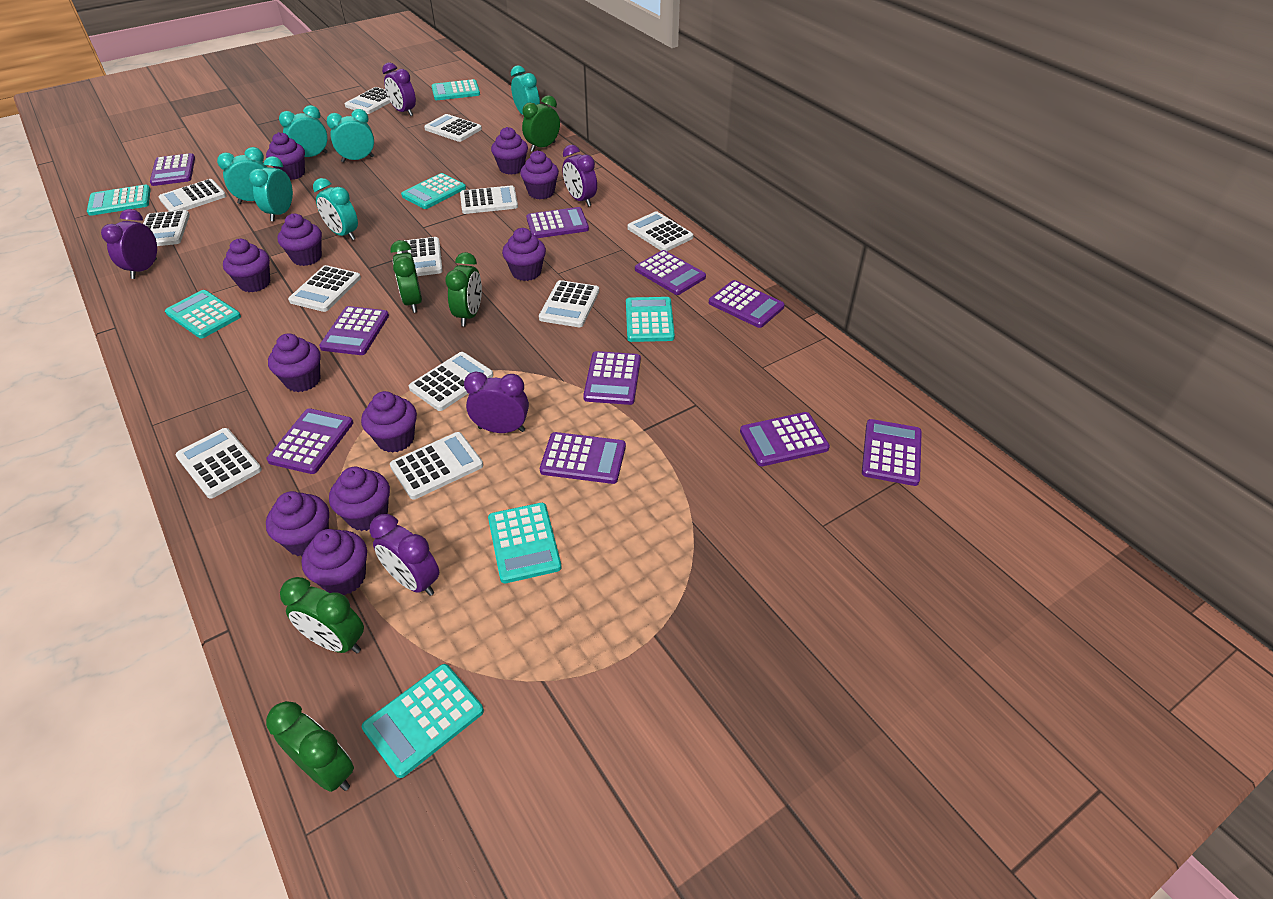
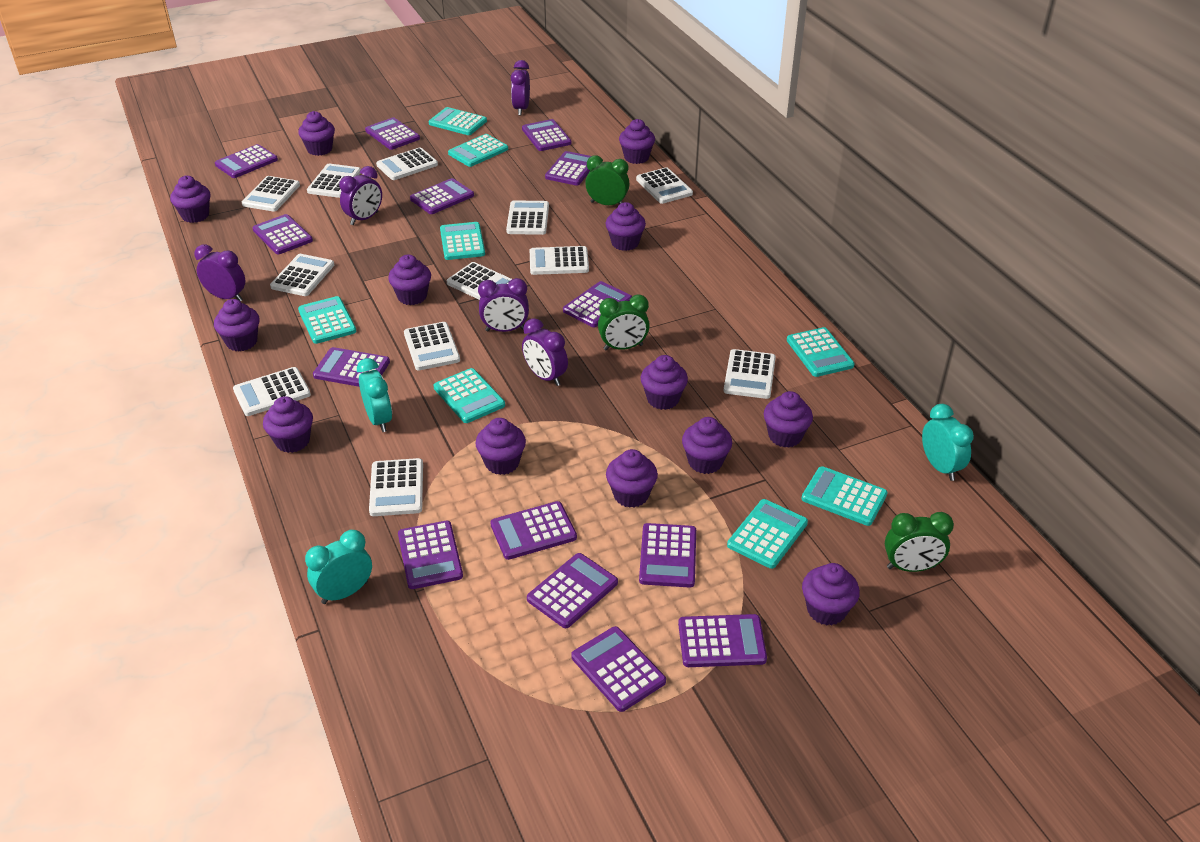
green clock: 5 -> 3
purple calculator: 10 -> 14
purple cupcake: 11 -> 13
turquoise calculator: 7 -> 8
turquoise clock: 6 -> 3

